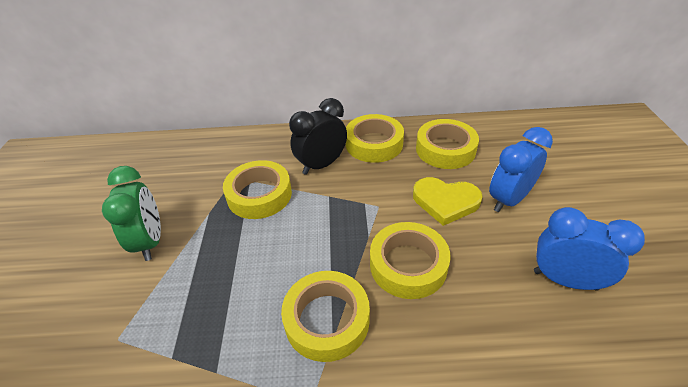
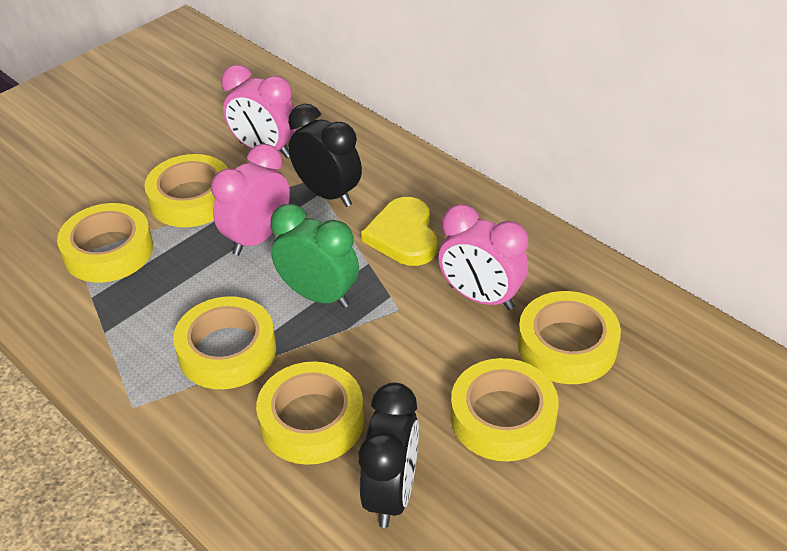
black clock: 1 -> 2
blue clock: 2 -> 0
pink clock: 0 -> 3
yellow tape: 5 -> 6

